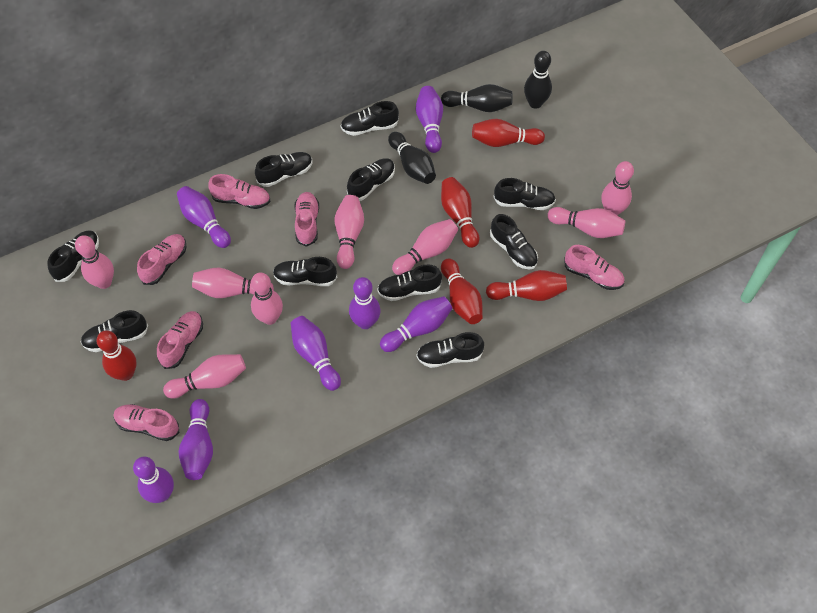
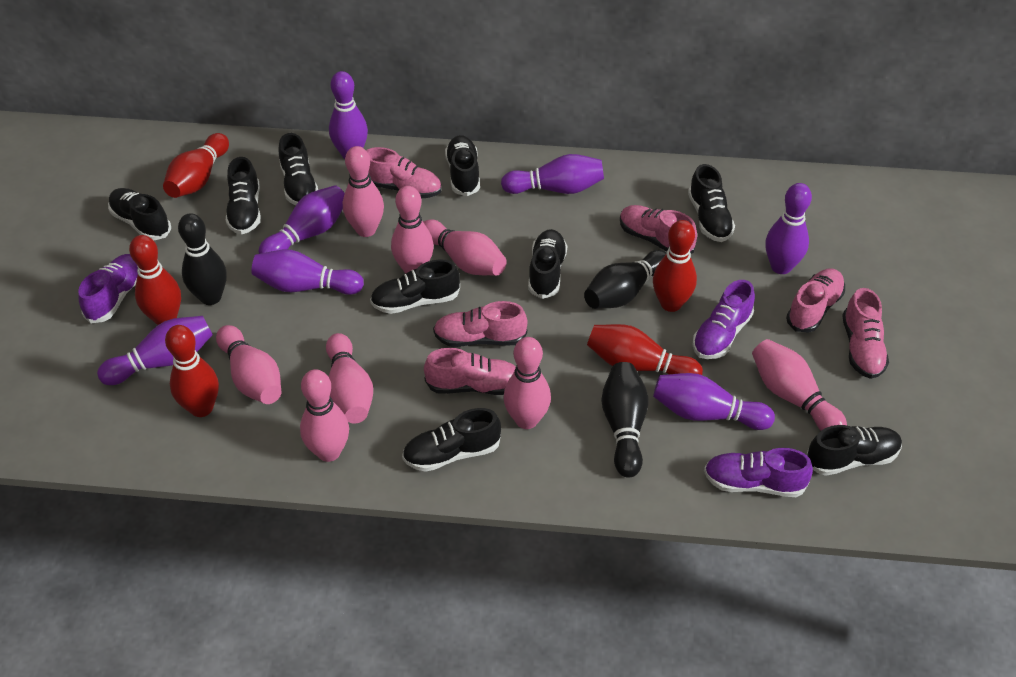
black shoe: 10 -> 9
purple shoe: 0 -> 3

